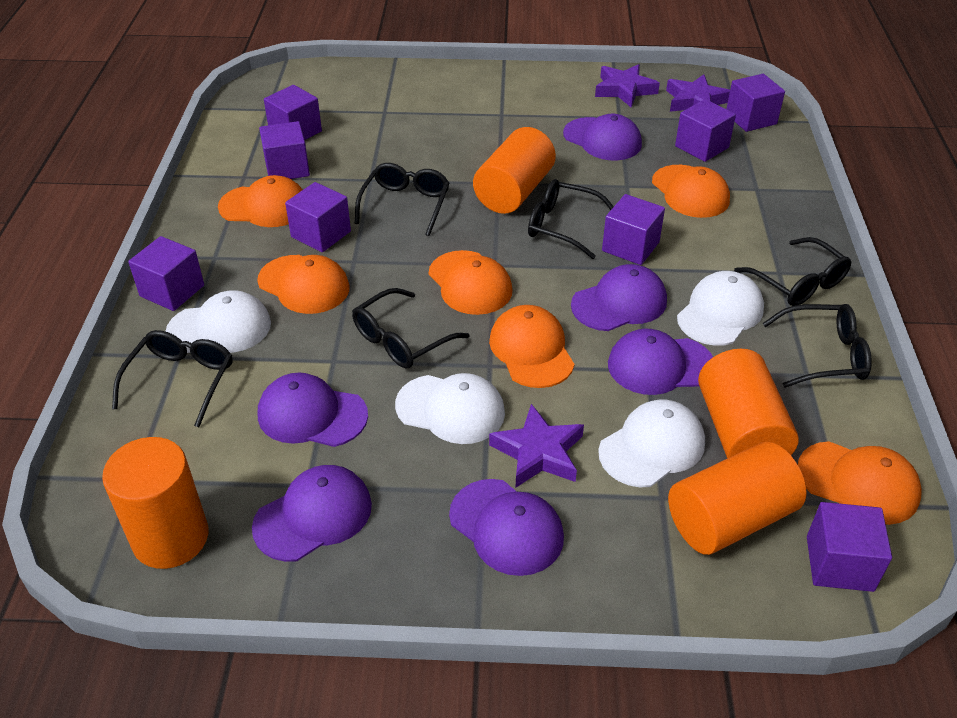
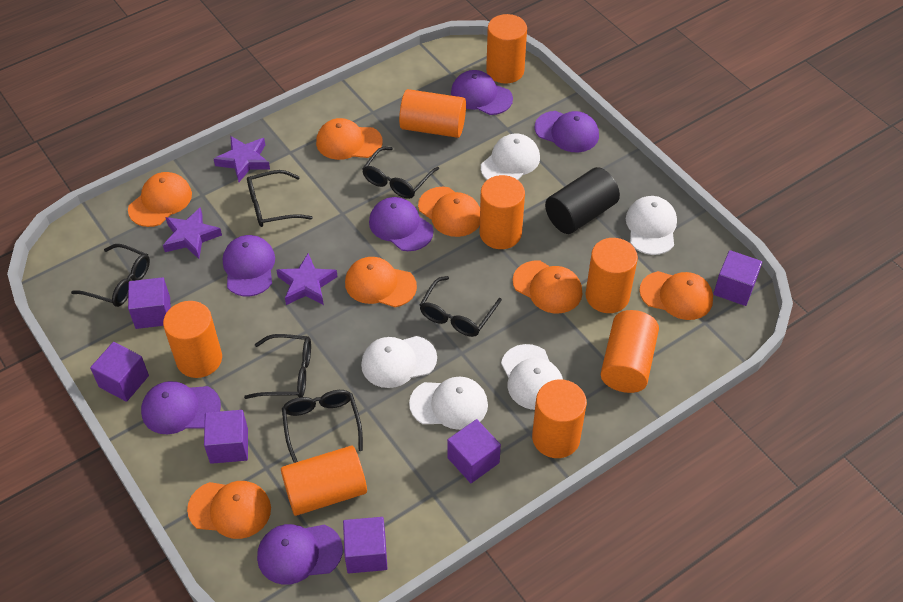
black cylinder: 0 -> 1
orange cap: 6 -> 7
orange cylinder: 4 -> 8
purple cube: 8 -> 6
white cap: 4 -> 5

